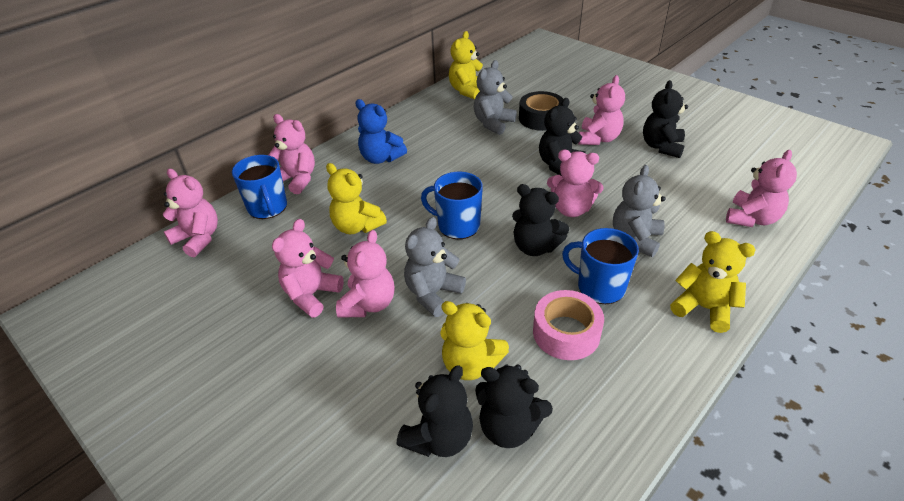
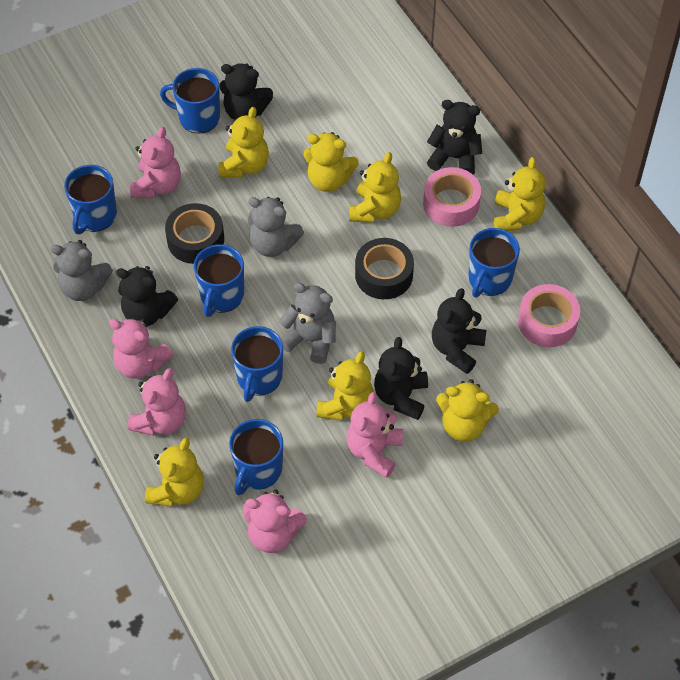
black tape: 1 -> 2
blue mug: 3 -> 6
blue teddy bear: 1 -> 0
pink tape: 1 -> 2
pink teddy bear: 7 -> 5
yellow teddy bear: 4 -> 7

